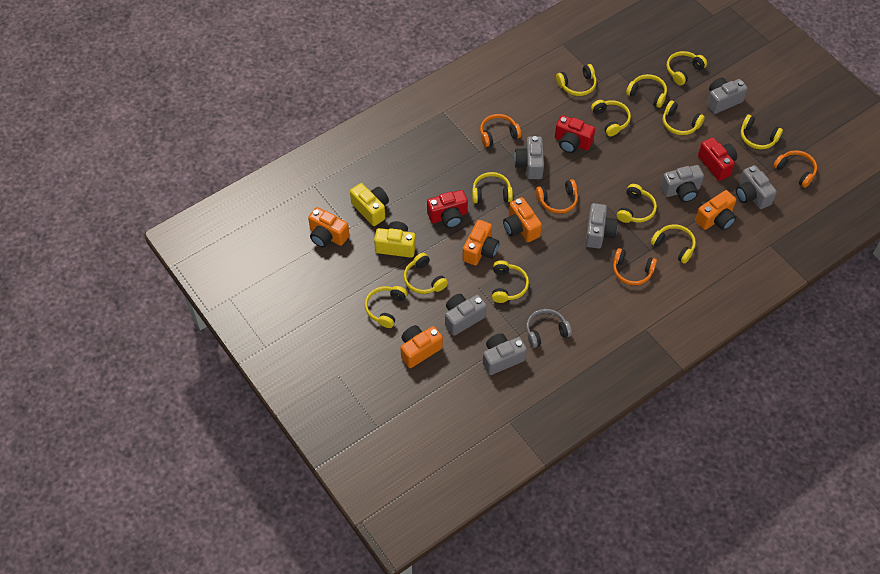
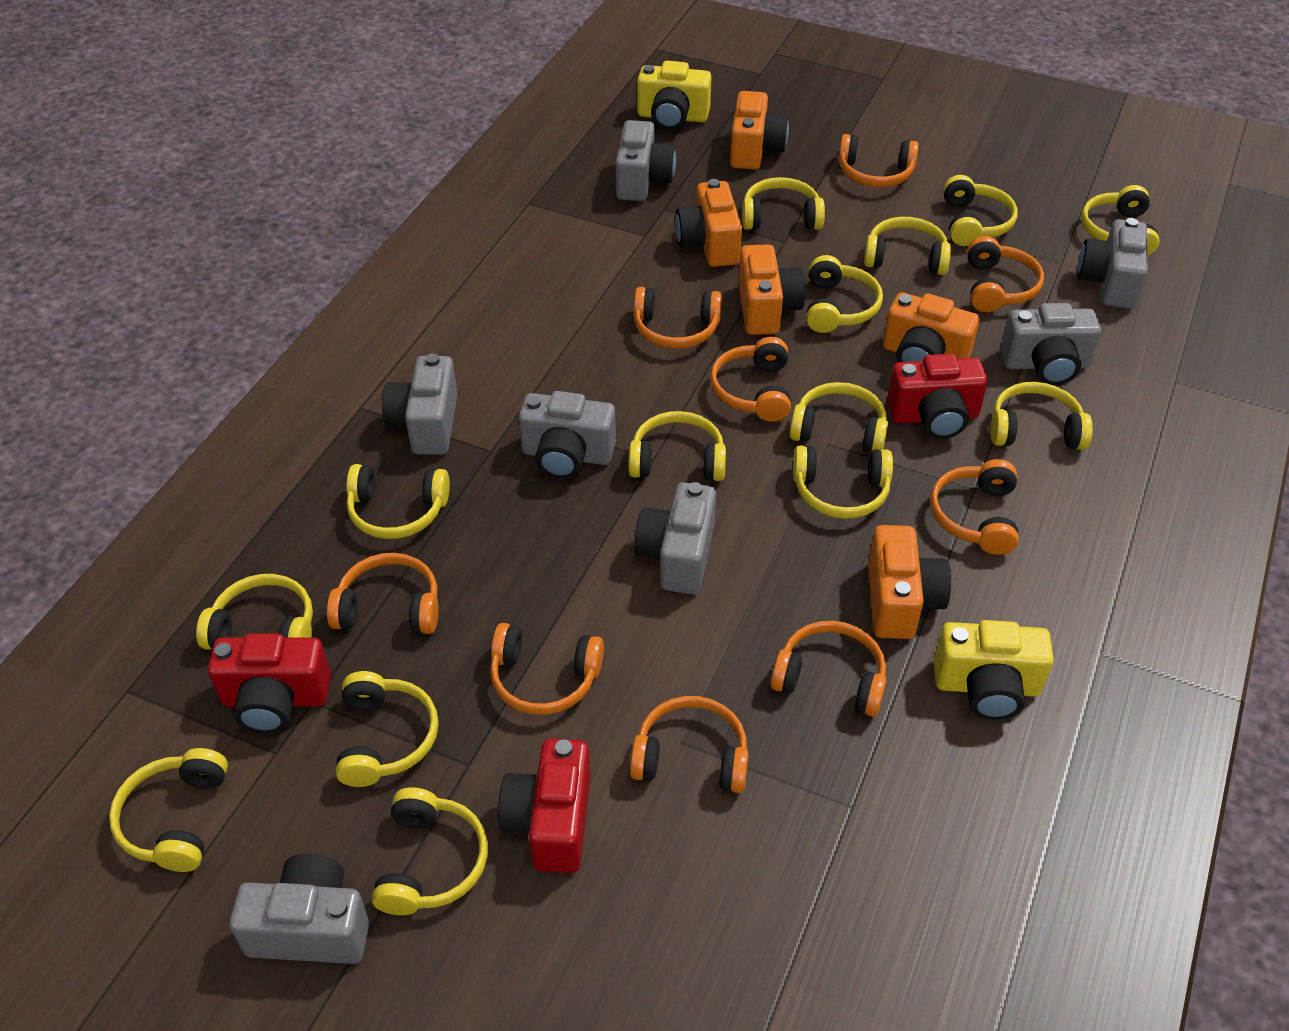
grey headphones: 1 -> 0
orange headphones: 4 -> 9
yellow headphones: 12 -> 14

